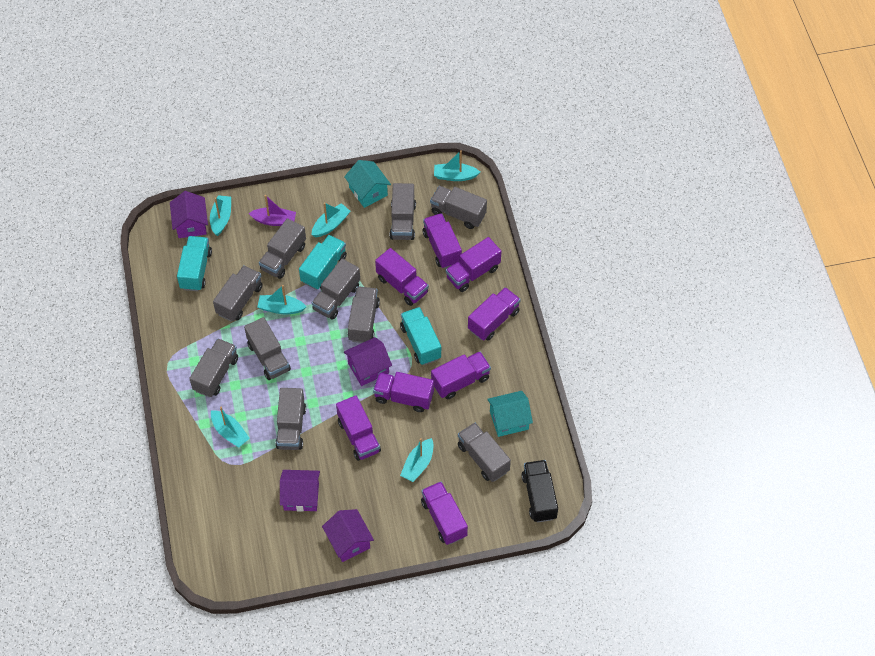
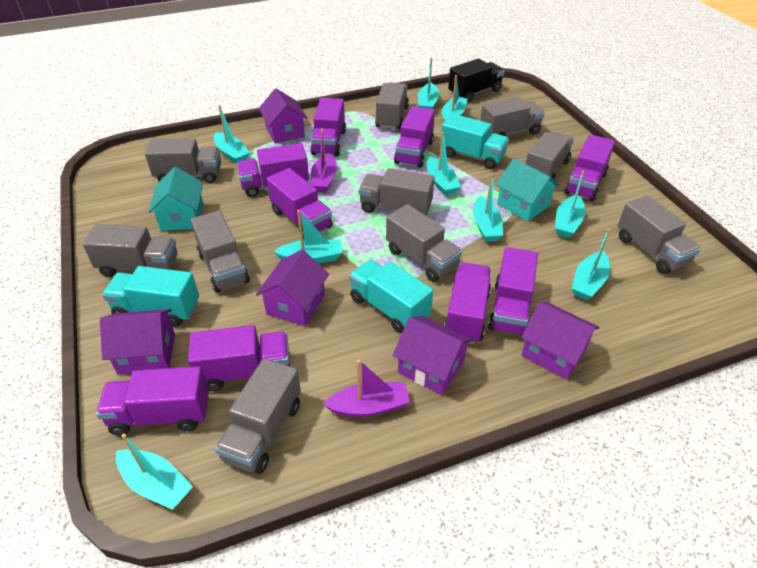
purple boat: 1 -> 2
purple house: 4 -> 5
purple truck: 8 -> 9
turquoise boat: 6 -> 9

